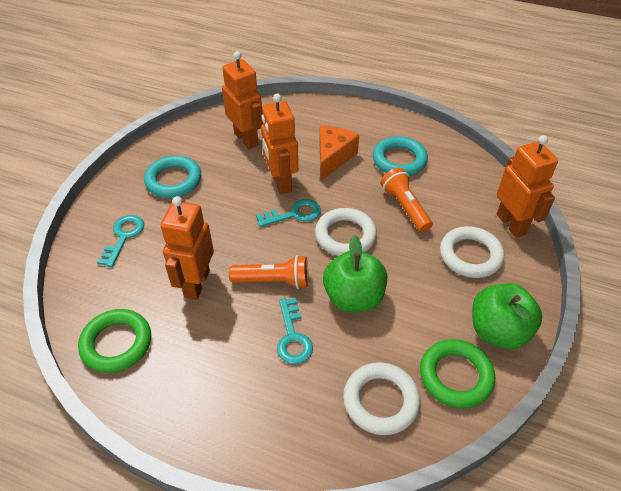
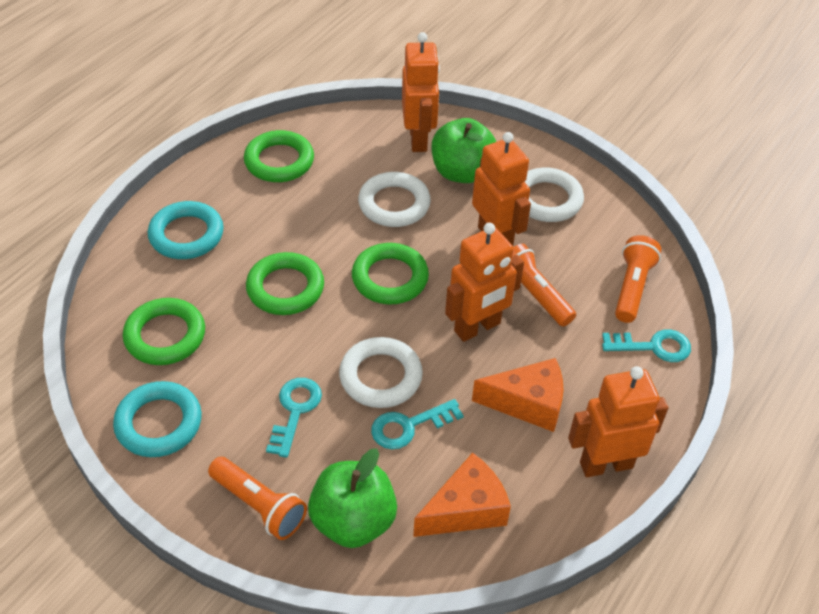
green ring: 2 -> 4
orange cheese: 1 -> 2
orange flashlight: 2 -> 3

